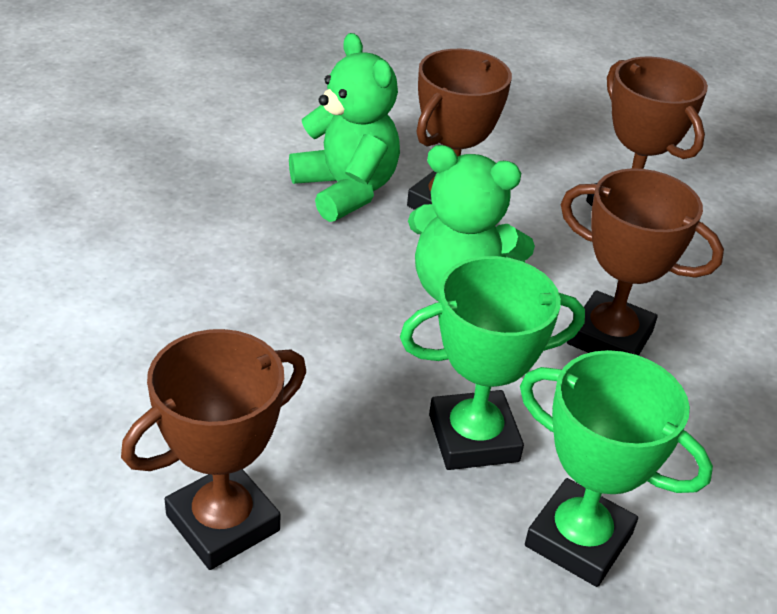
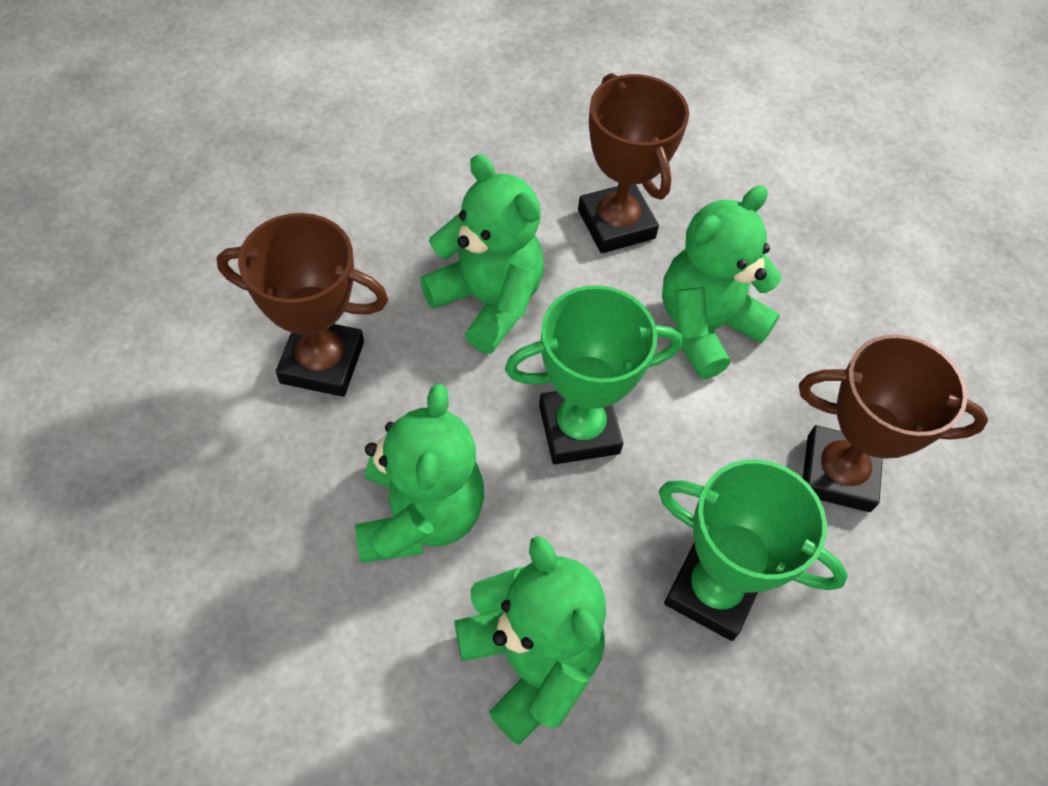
brown trophy: 4 -> 3
green teddy bear: 2 -> 4

